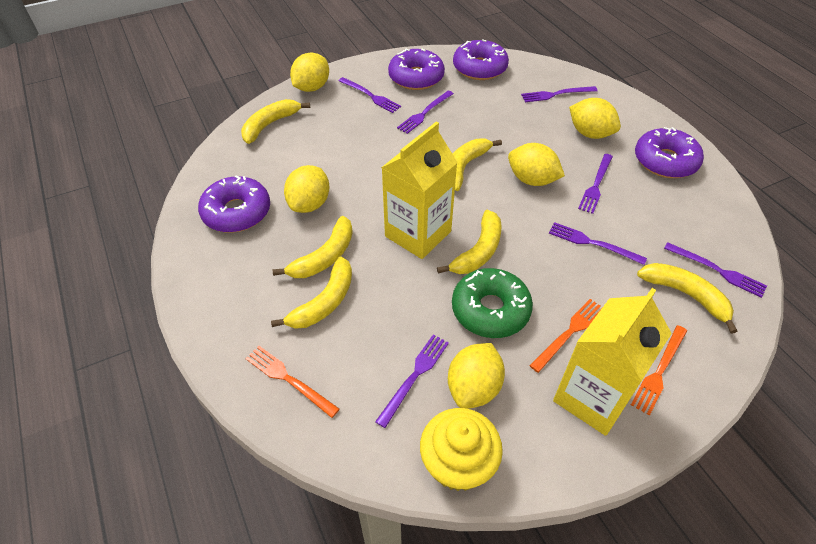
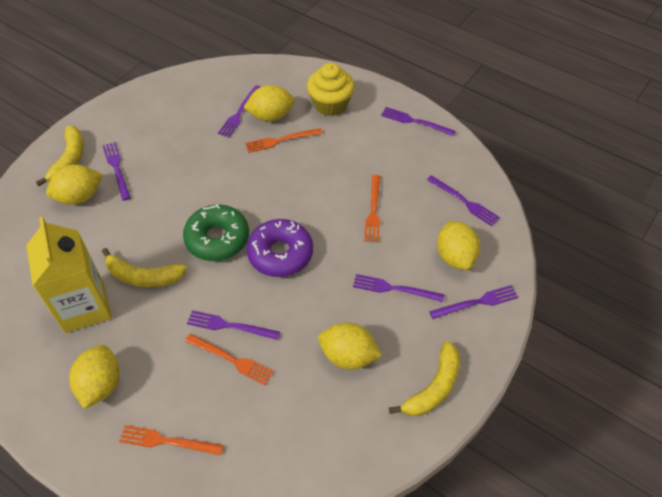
orange fork: 3 -> 4
purple donut: 4 -> 1
yellow banana: 6 -> 3
yellow carton: 2 -> 1

